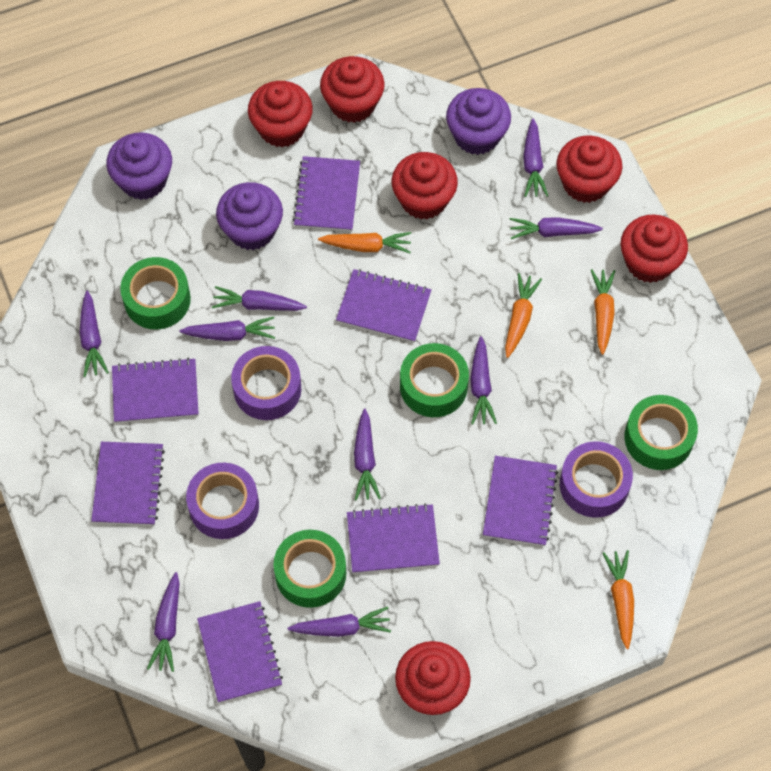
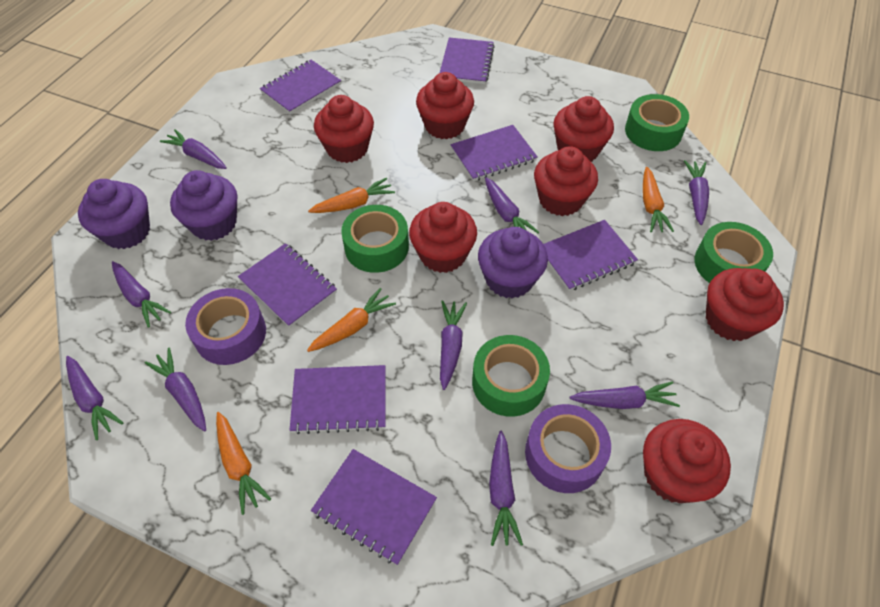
purple tape: 3 -> 2
red cupcake: 6 -> 7

